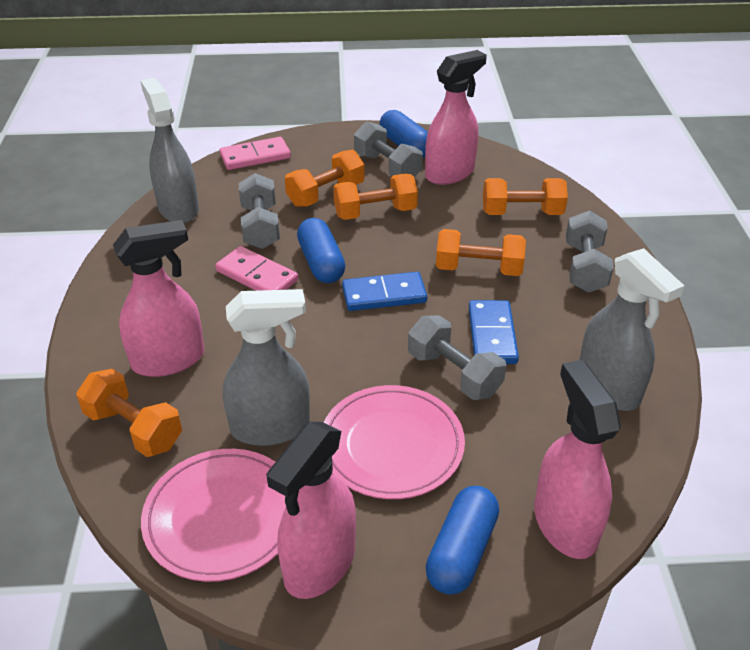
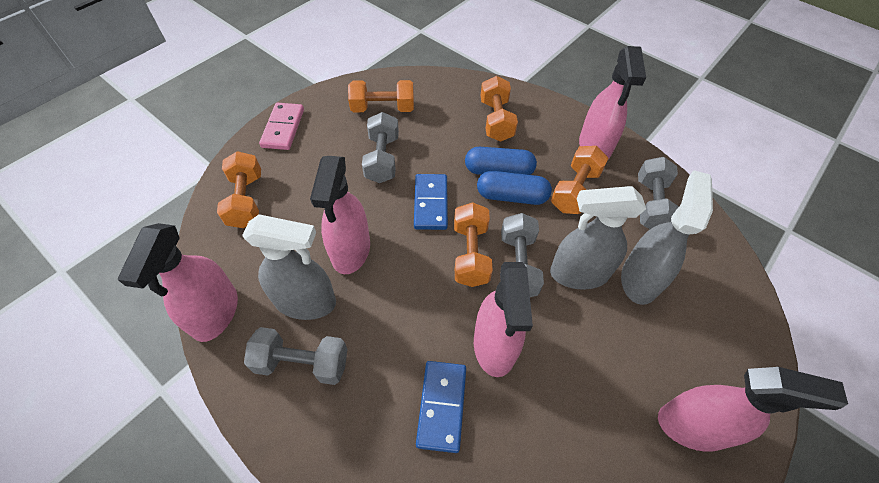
blue capsule: 3 -> 2
pink domino: 2 -> 1
pink plate: 2 -> 0
pink spray bottle: 4 -> 5

